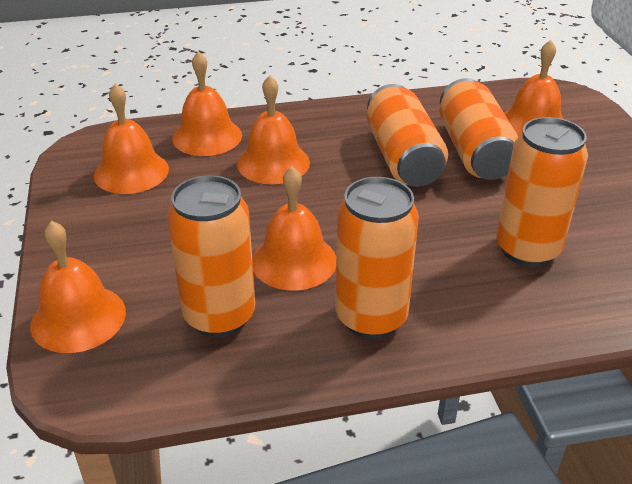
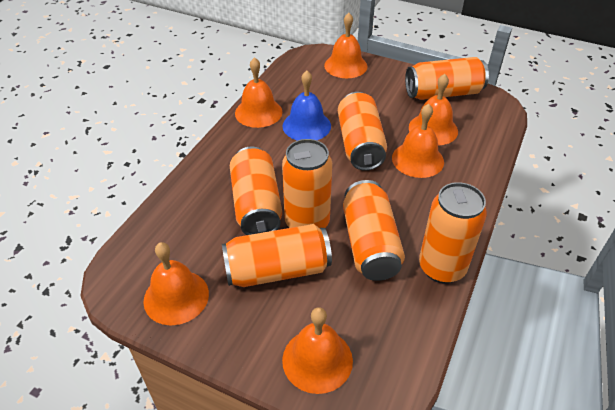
blue bell: 0 -> 1
orange can: 5 -> 7

